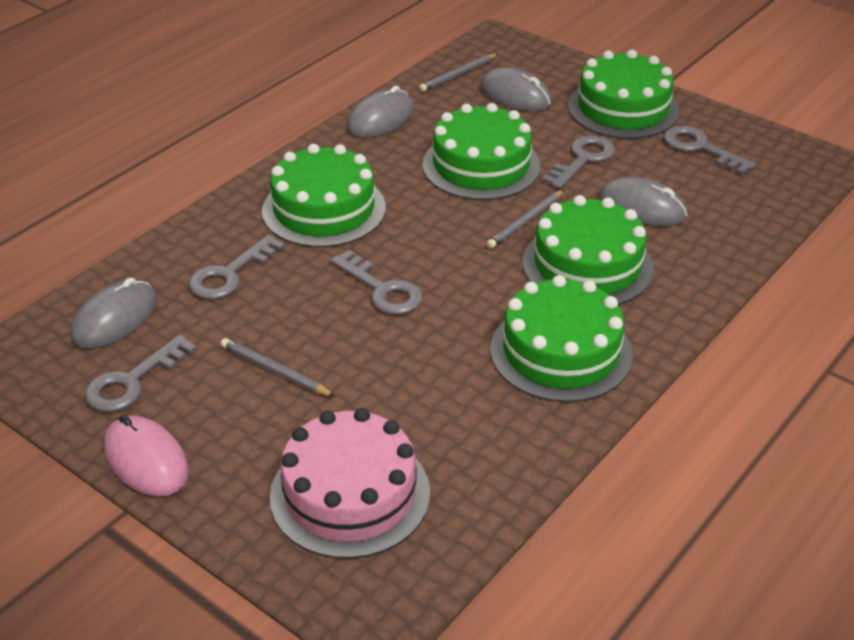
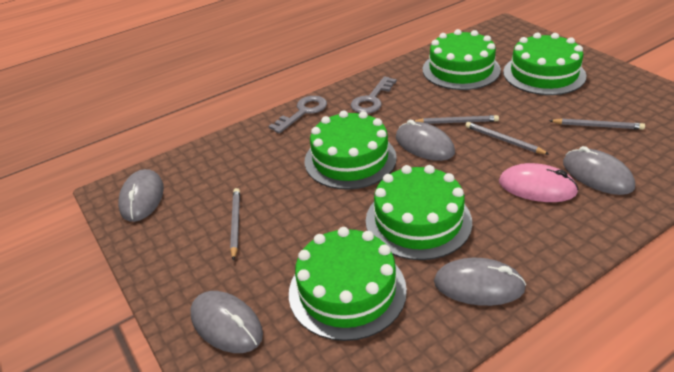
grey key: 5 -> 2
grey mouse: 4 -> 5
grey pencil: 3 -> 4
pink cake: 1 -> 0

